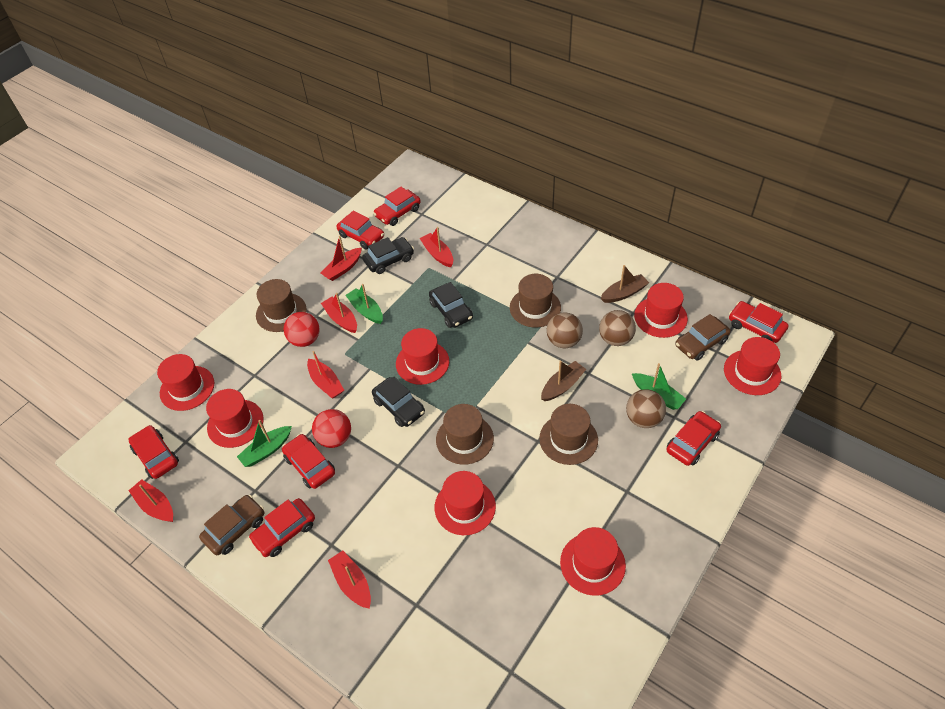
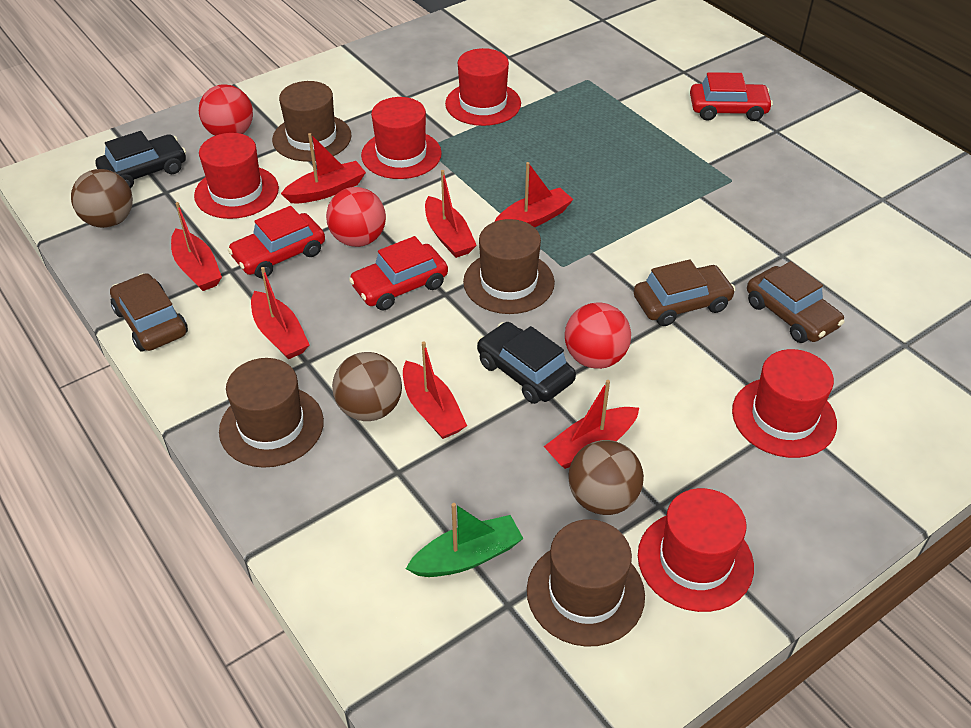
black car: 3 -> 2
brown boat: 2 -> 0
brown car: 2 -> 3
green boat: 3 -> 1
red ball: 2 -> 3
red boat: 6 -> 7
red car: 7 -> 3
red hat: 7 -> 5

